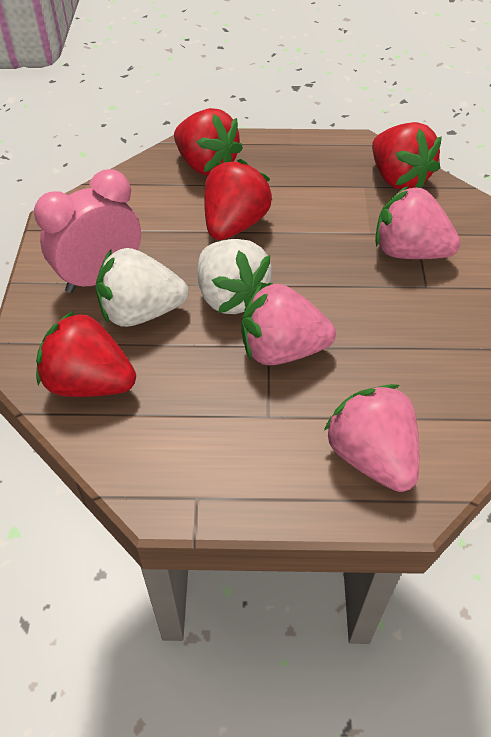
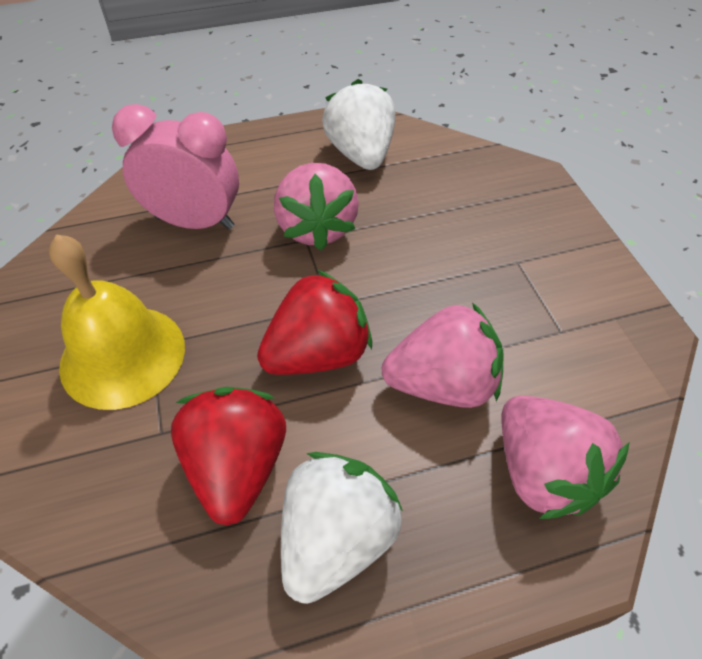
red strawberry: 4 -> 2
yellow bell: 0 -> 1

